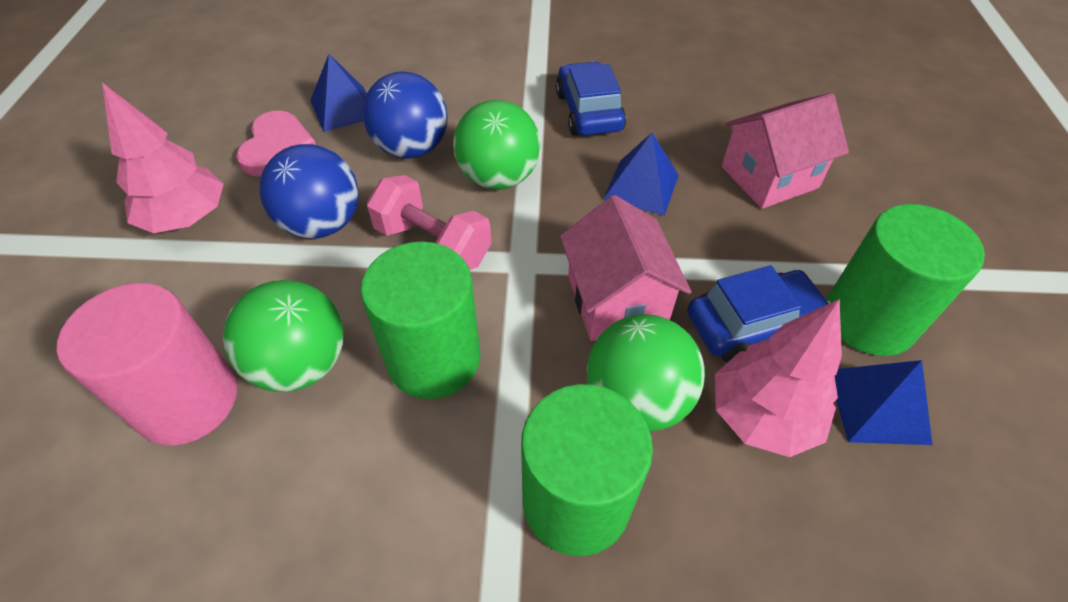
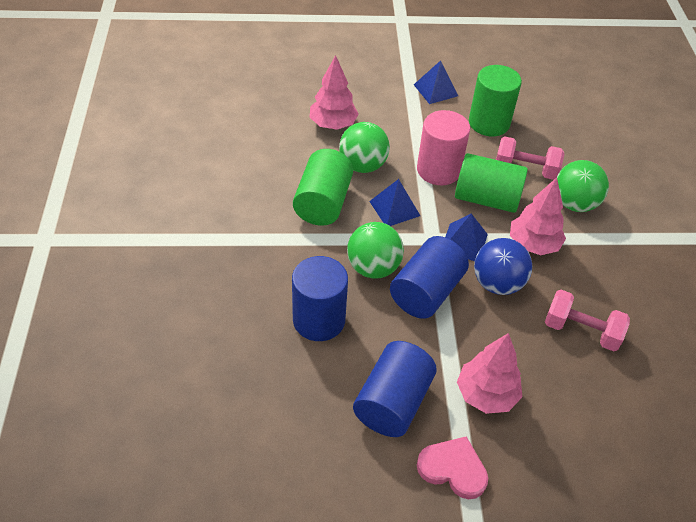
blue ball: 2 -> 1
blue car: 2 -> 0
blue cylinder: 0 -> 3
pink dumbbell: 1 -> 2
pink house: 2 -> 0
pink tree: 2 -> 3

